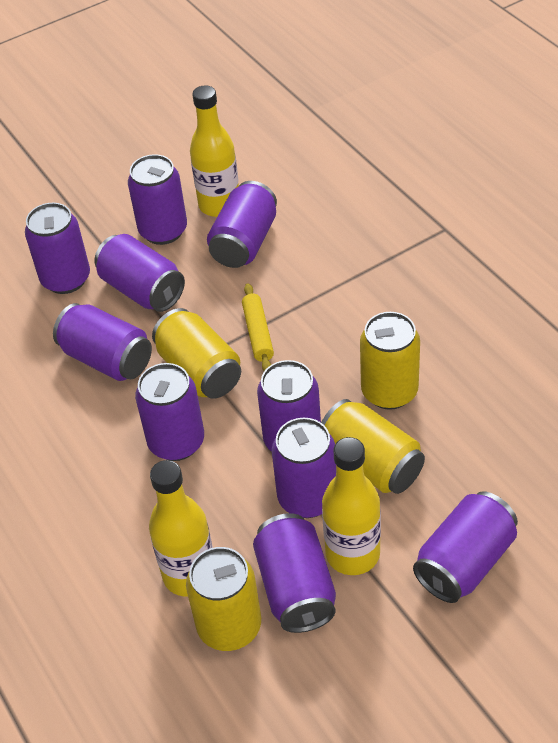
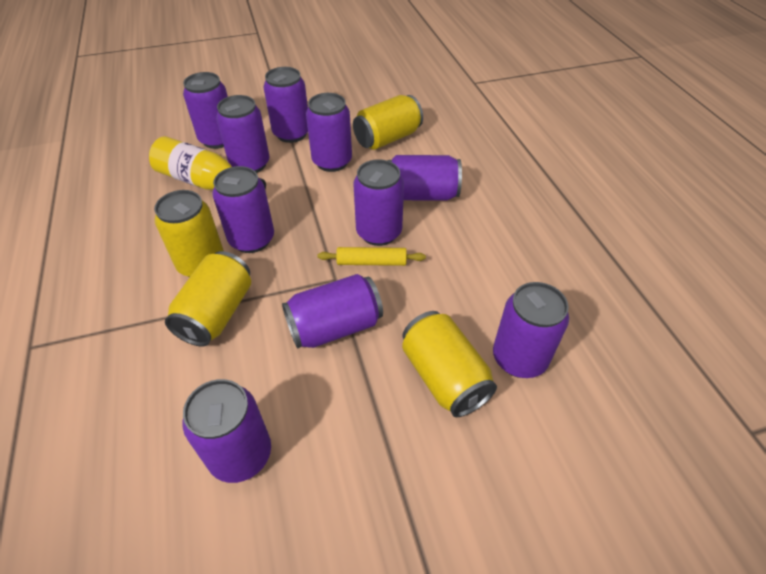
yellow bottle: 3 -> 1

